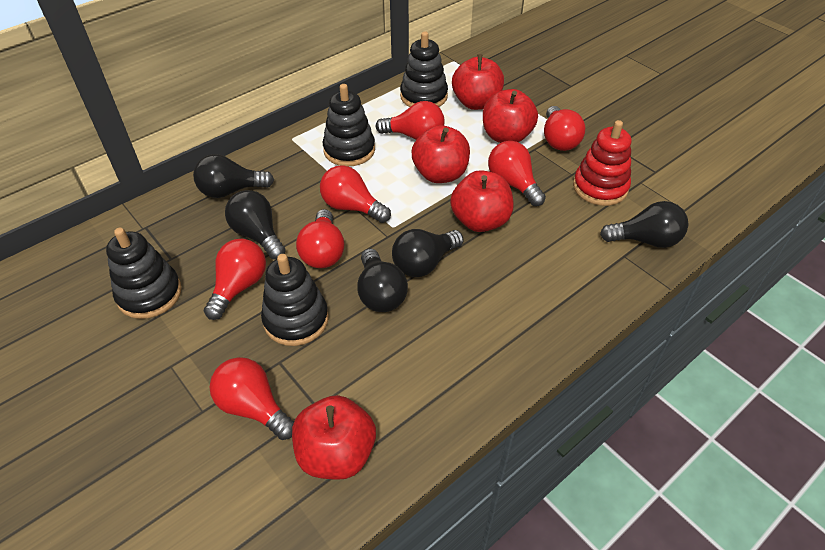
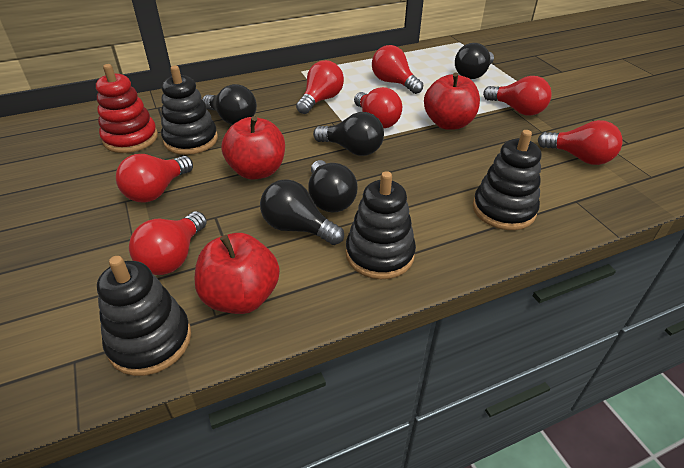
red apple: 5 -> 3

